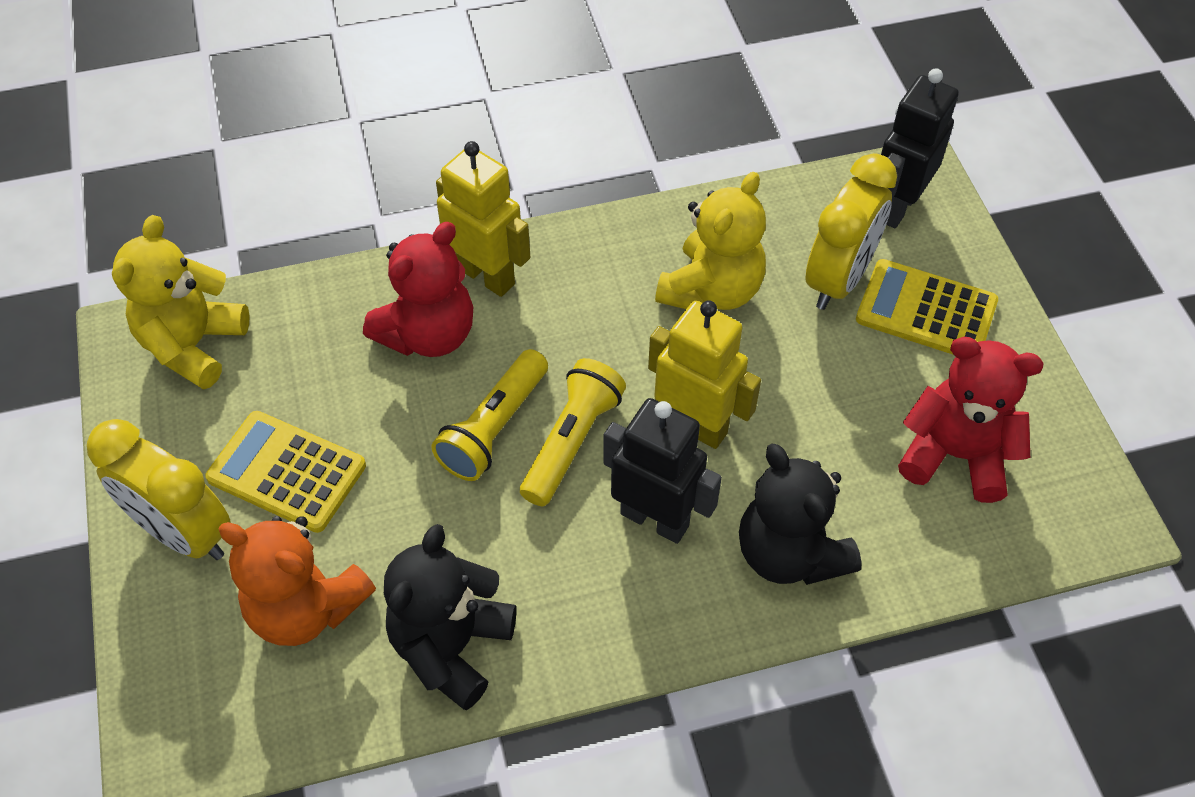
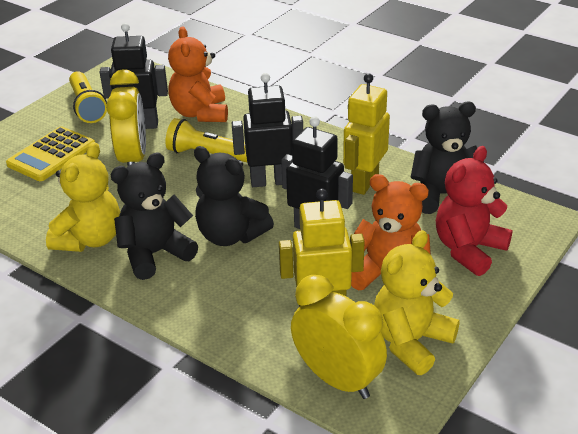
black robot: 2 -> 3
black teddy bear: 2 -> 3
orange teddy bear: 1 -> 2
red teddy bear: 2 -> 1
yellow calculator: 2 -> 1

